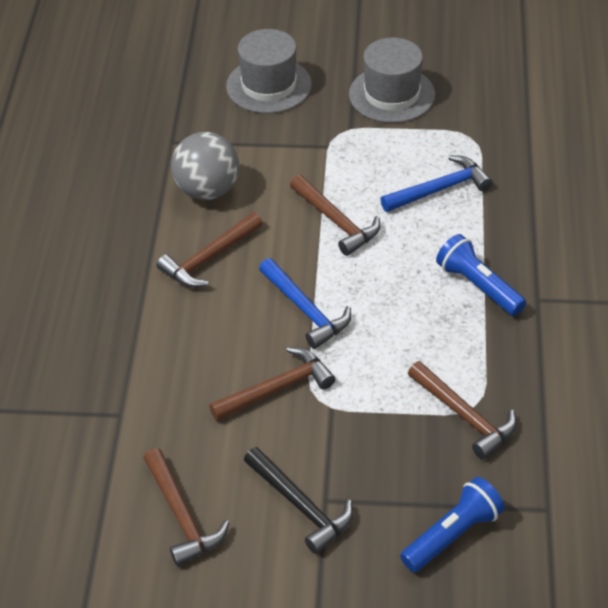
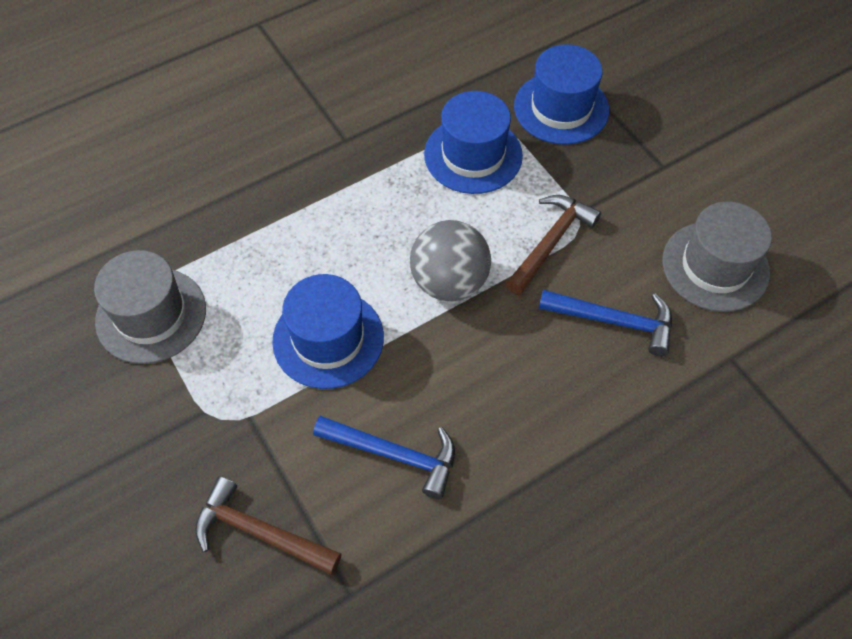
black hammer: 1 -> 0
blue flashlight: 2 -> 0
blue hat: 0 -> 3
brown hammer: 5 -> 2

